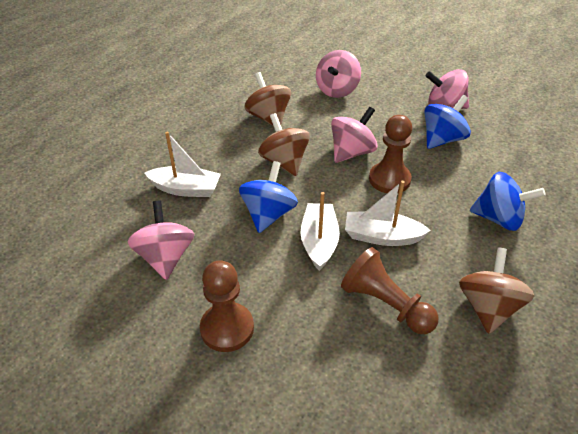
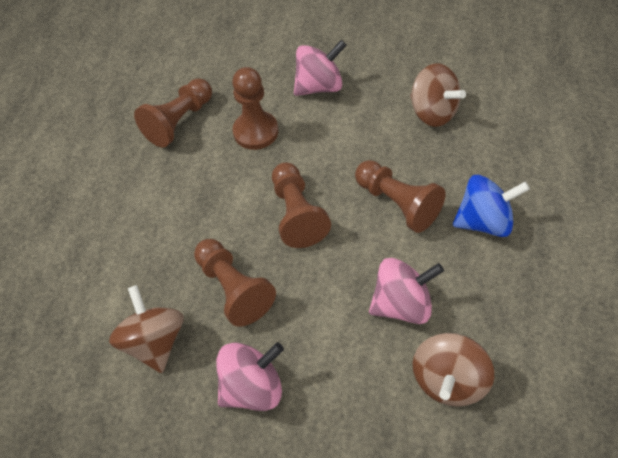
blue spinning top: 3 -> 1
brown pawn: 3 -> 5
pink spinning top: 4 -> 3
white boat: 3 -> 0

